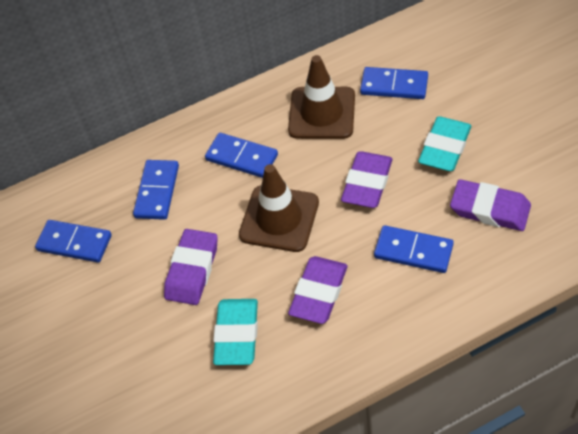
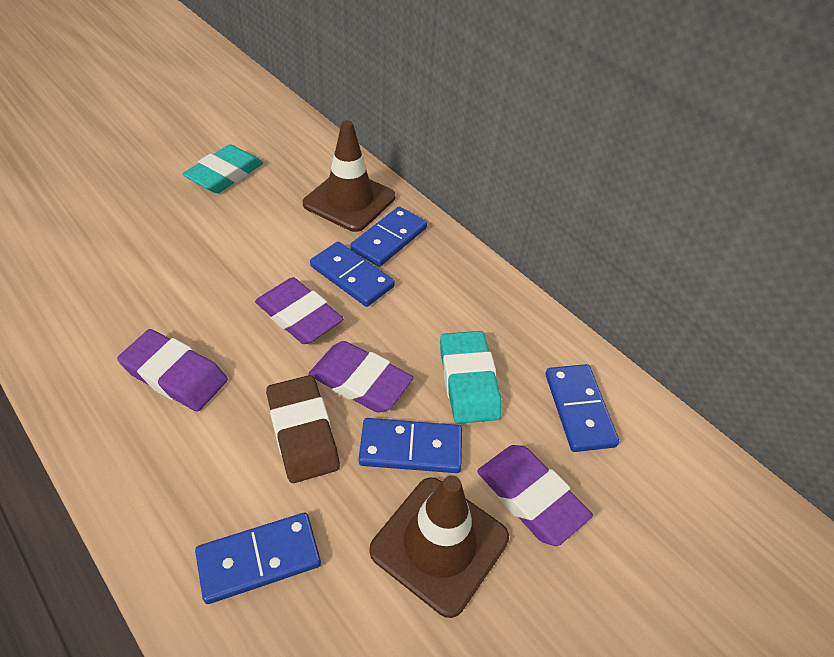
brown eraser: 0 -> 1

